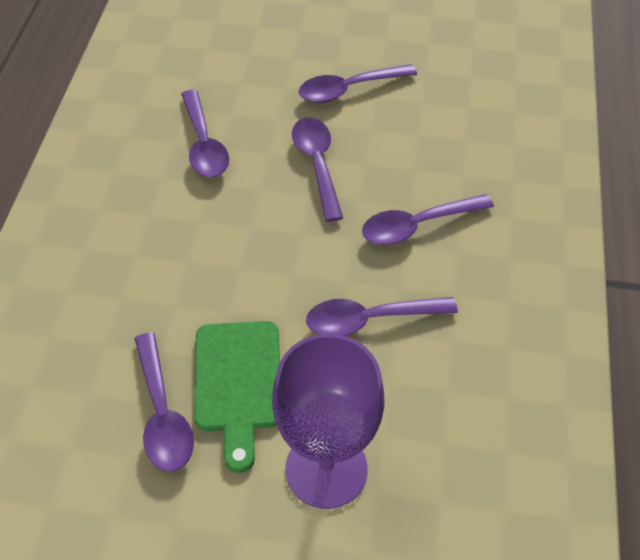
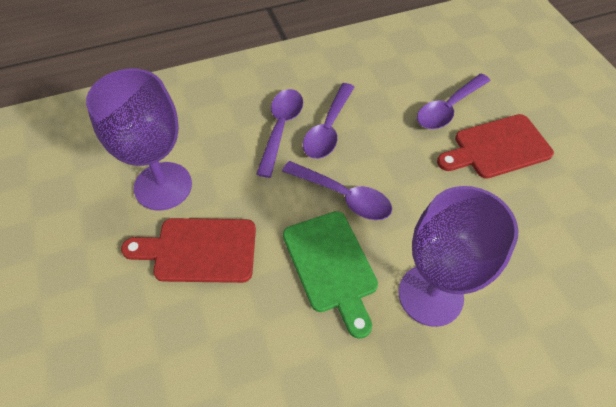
purple goblet: 1 -> 2
purple spoon: 6 -> 4
red cutting board: 0 -> 2

